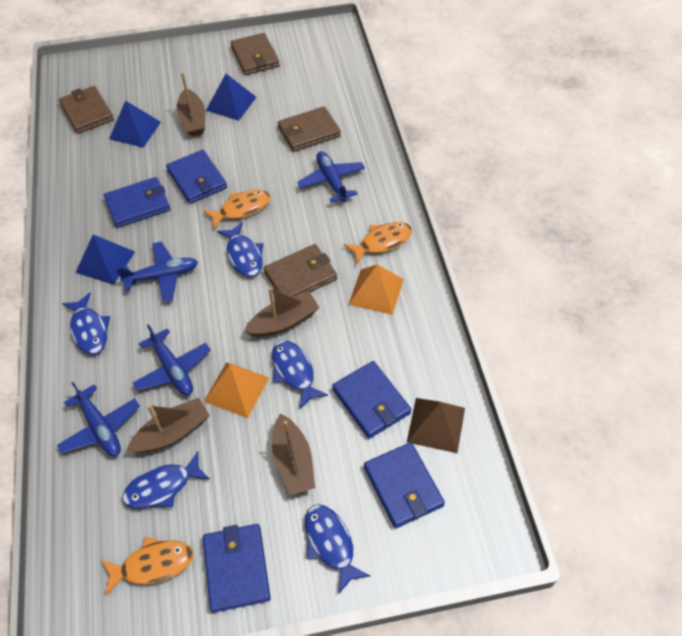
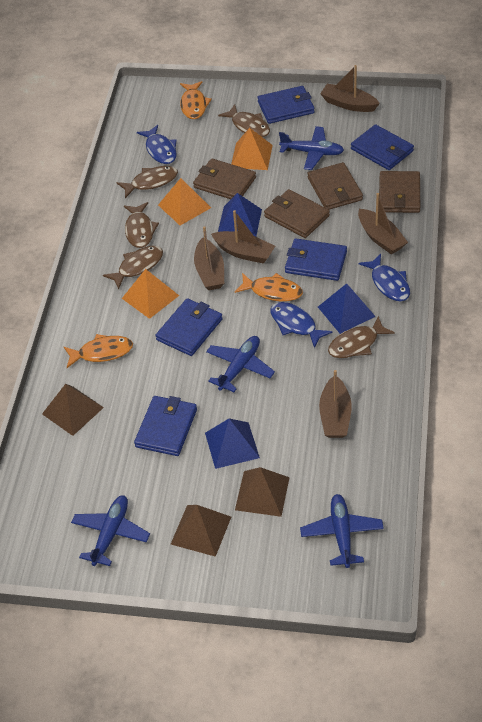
blue fish: 5 -> 3
brown boat: 4 -> 5
brown fish: 0 -> 5
brown pyramid: 1 -> 3
orange pyramid: 2 -> 3

